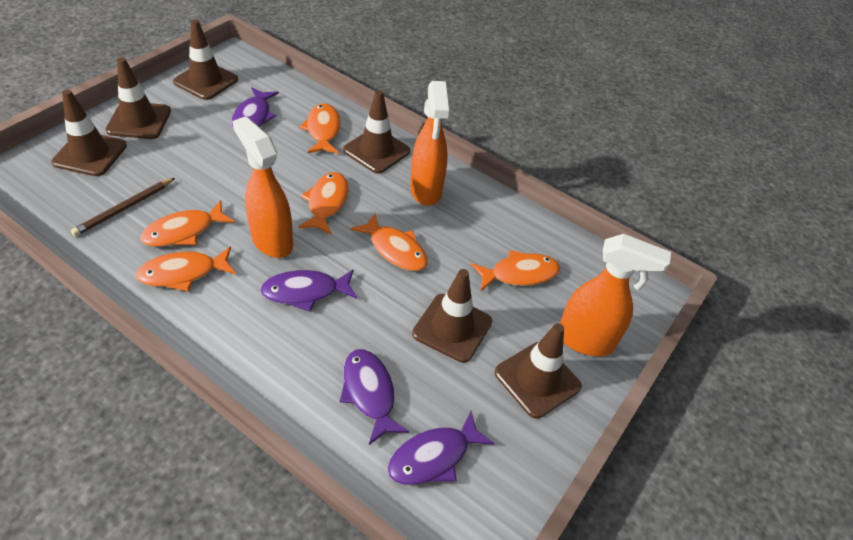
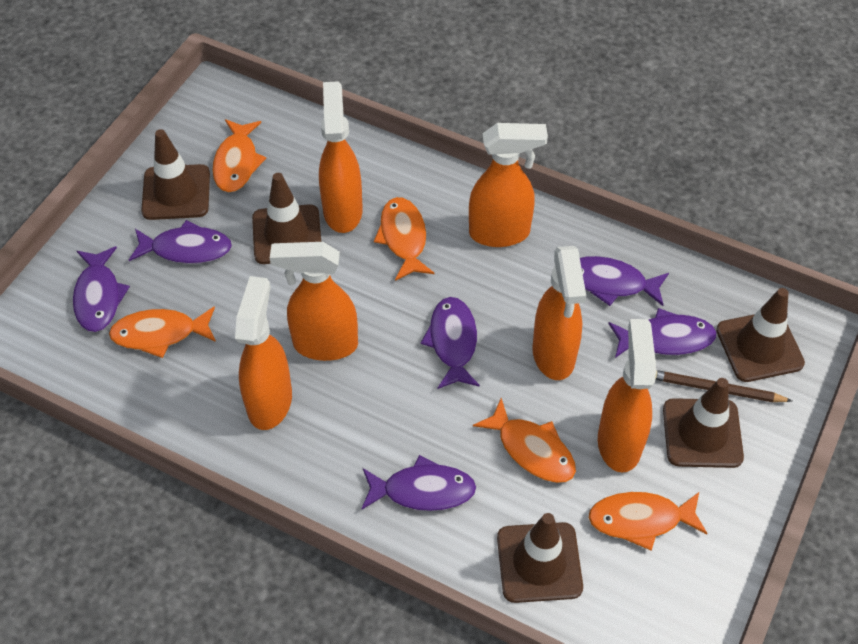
brown traffic cone: 6 -> 5
orange fish: 6 -> 5
orange spray bottle: 3 -> 6
purple fish: 4 -> 6

